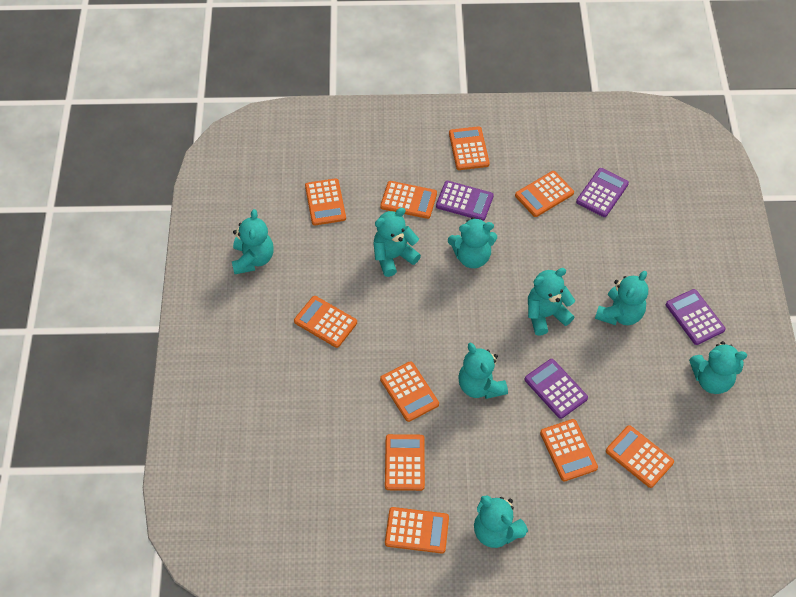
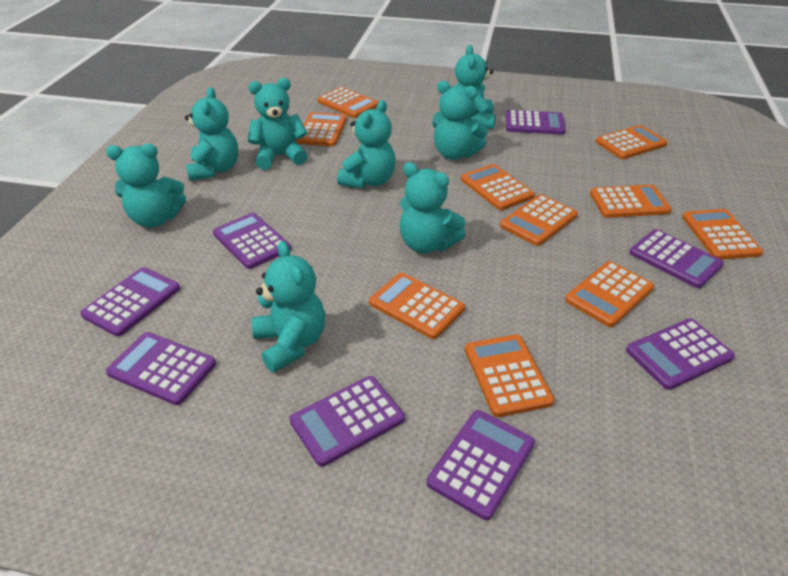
purple calculator: 4 -> 8

